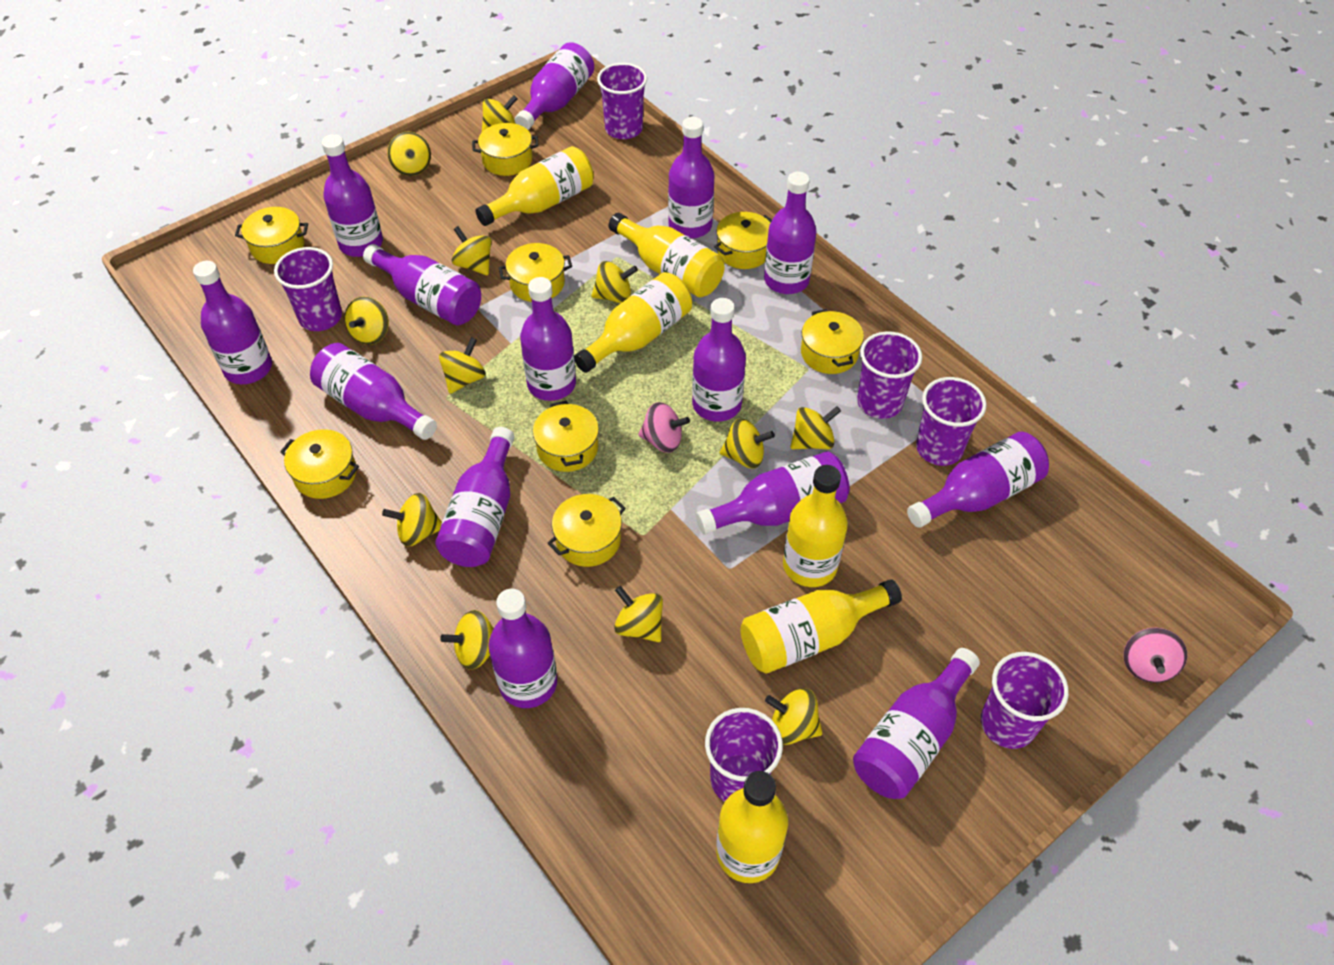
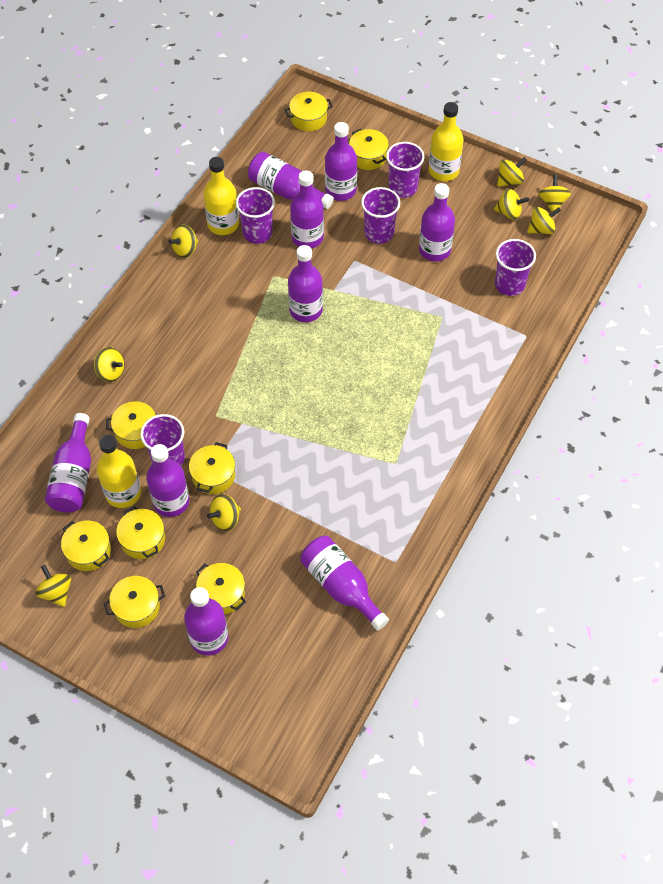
pink spinning top: 2 -> 0
purple bottle: 14 -> 9
purple cup: 6 -> 5
yellow bottle: 6 -> 3
yellow spinning top: 12 -> 8

